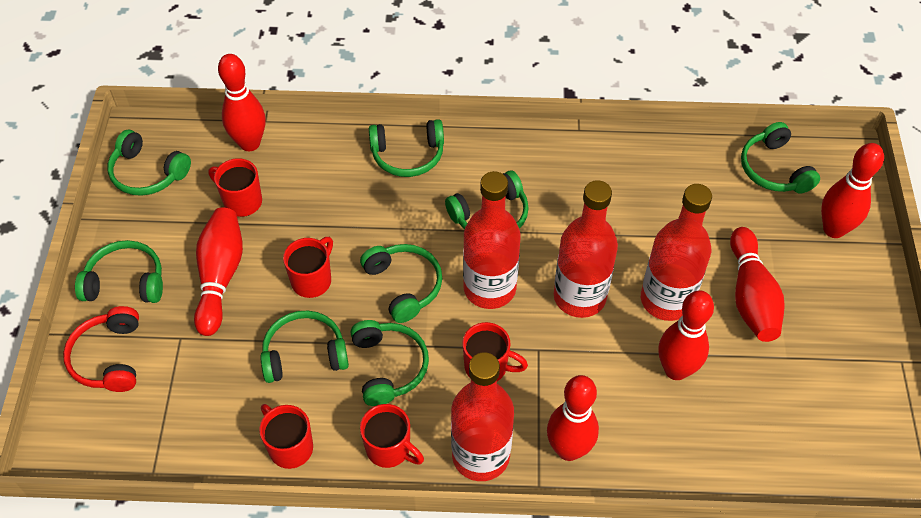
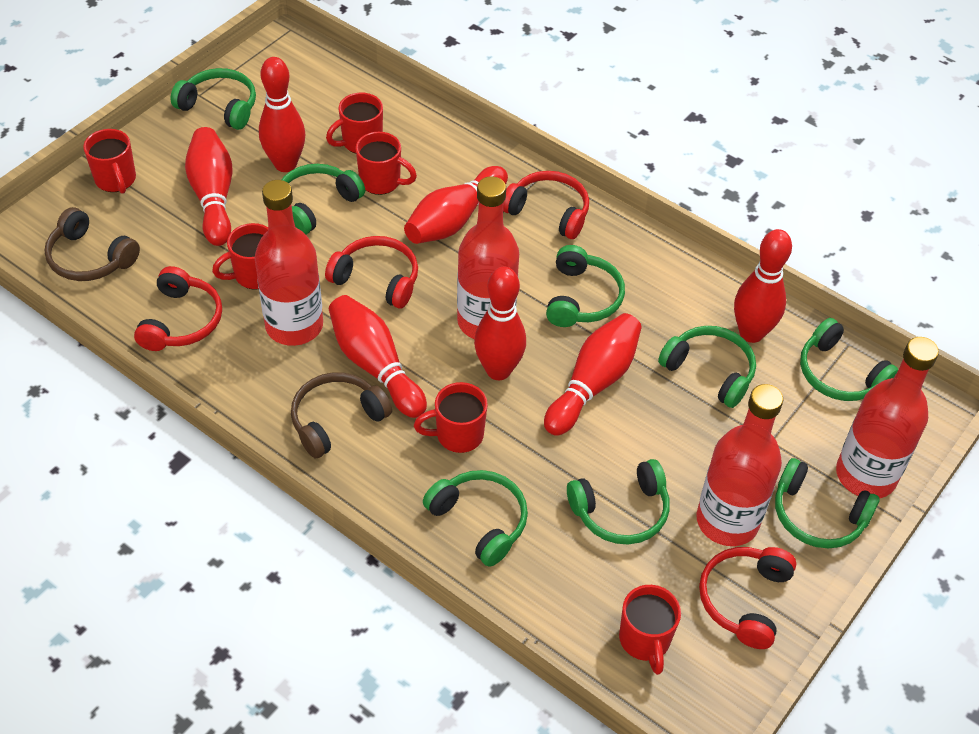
brown headphones: 0 -> 2
red bowling pin: 6 -> 7
red headphones: 1 -> 4
red mug: 5 -> 6

